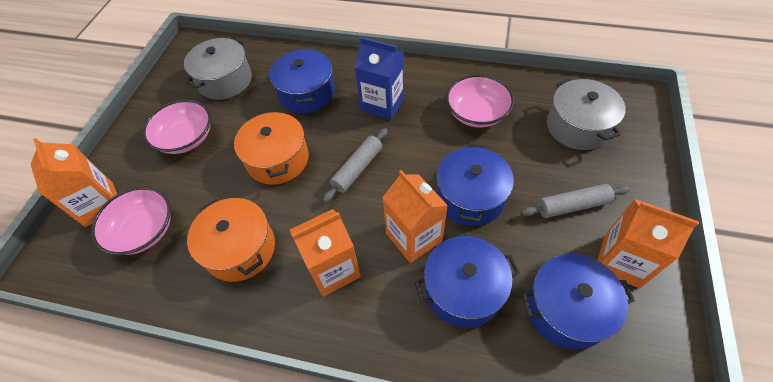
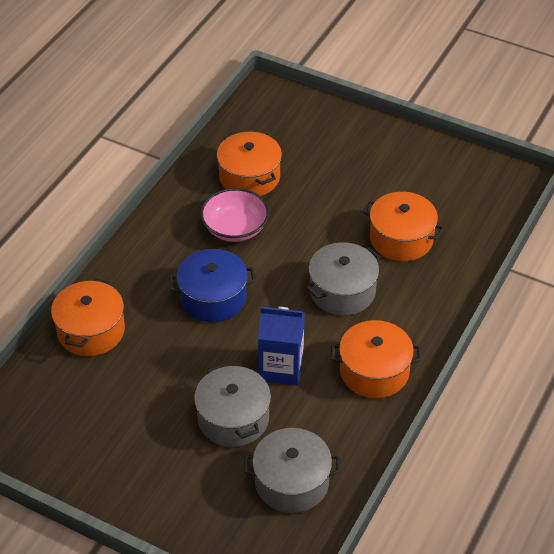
blue pot: 4 -> 1
grey pot: 2 -> 3
grey rolling pin: 2 -> 0
orange carton: 4 -> 0
orange pot: 2 -> 4
pink bowl: 3 -> 1

